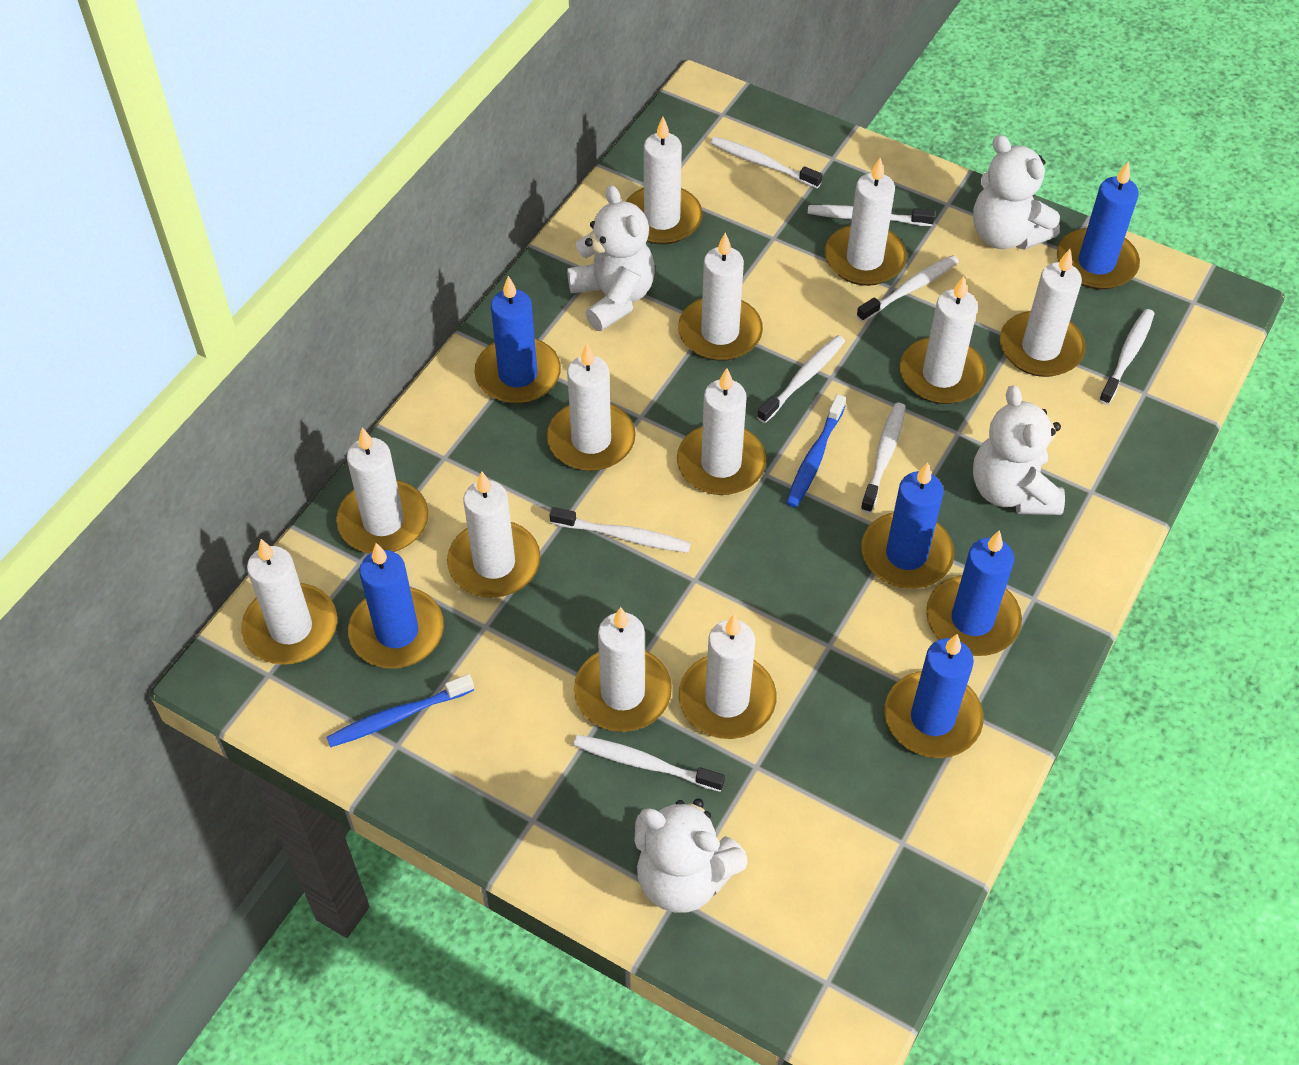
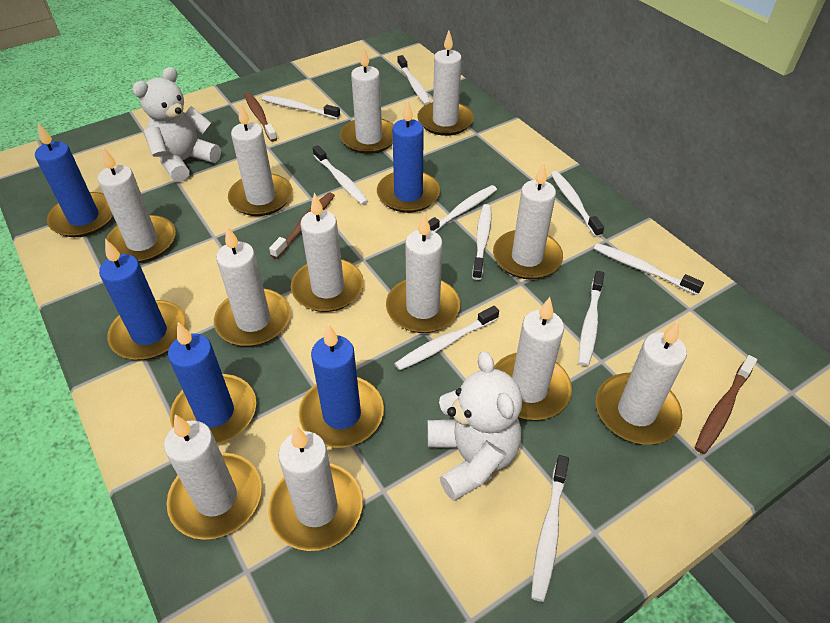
blue candle: 6 -> 5
blue toothbrush: 2 -> 0
brown toothbrush: 0 -> 3
white teddy bear: 4 -> 2
white toothbrush: 8 -> 10

